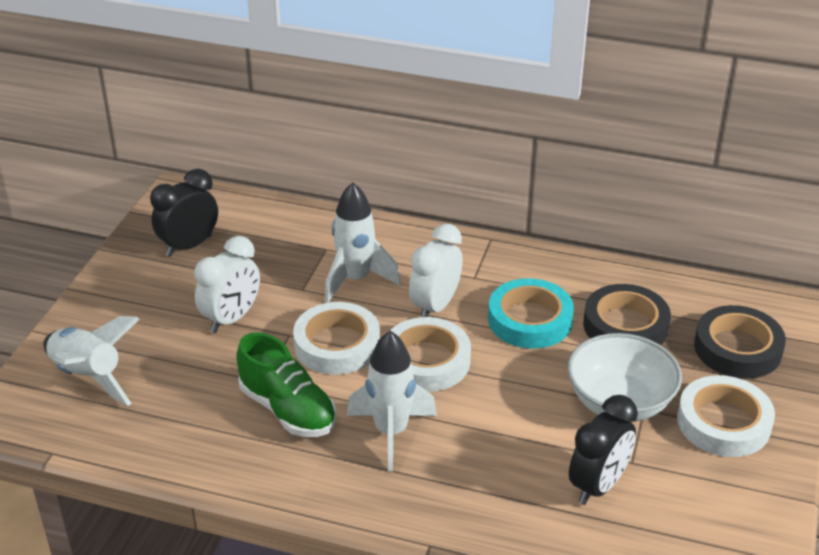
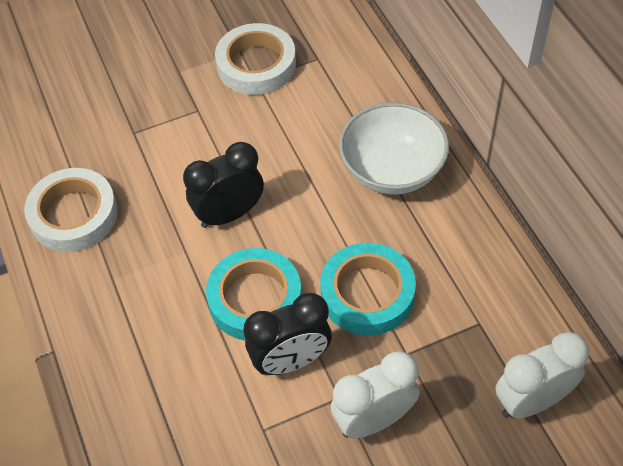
black tape: 2 -> 0
green shoe: 1 -> 0
turquoise tape: 1 -> 2
white rocket: 3 -> 0
white tape: 3 -> 2

